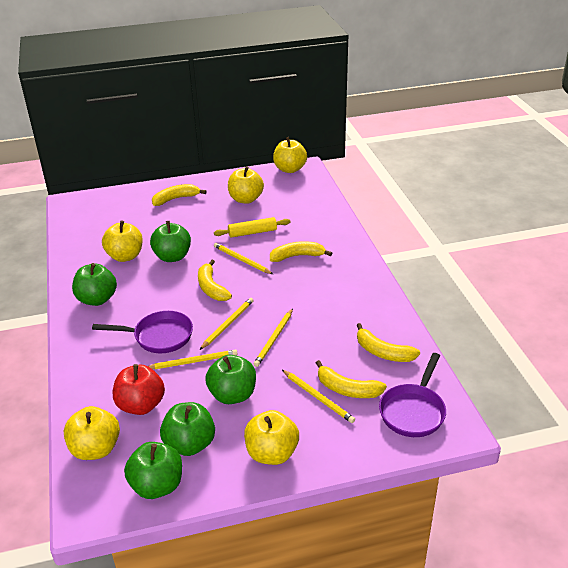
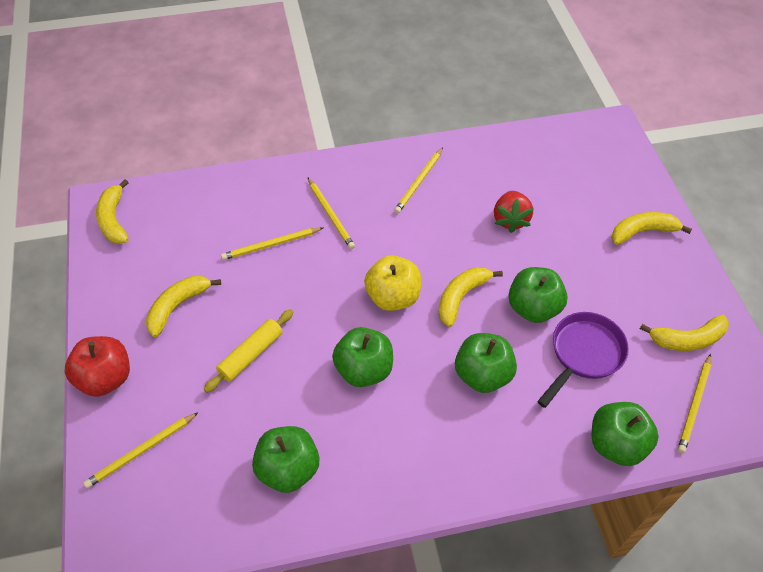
purple pan: 2 -> 1
red strawberry: 0 -> 1
yellow apple: 5 -> 1

